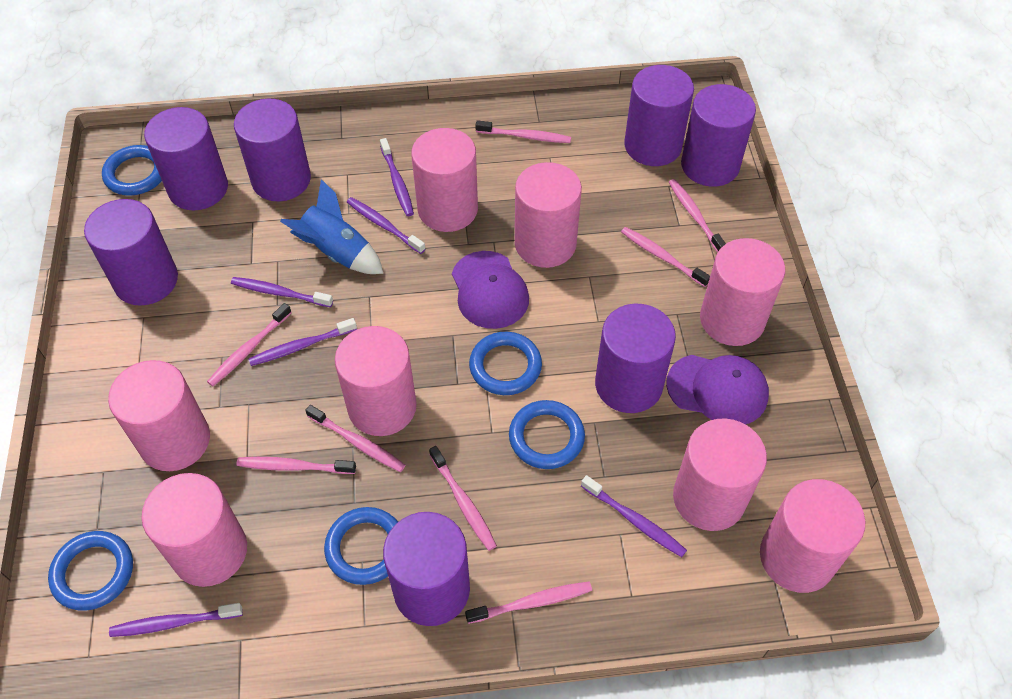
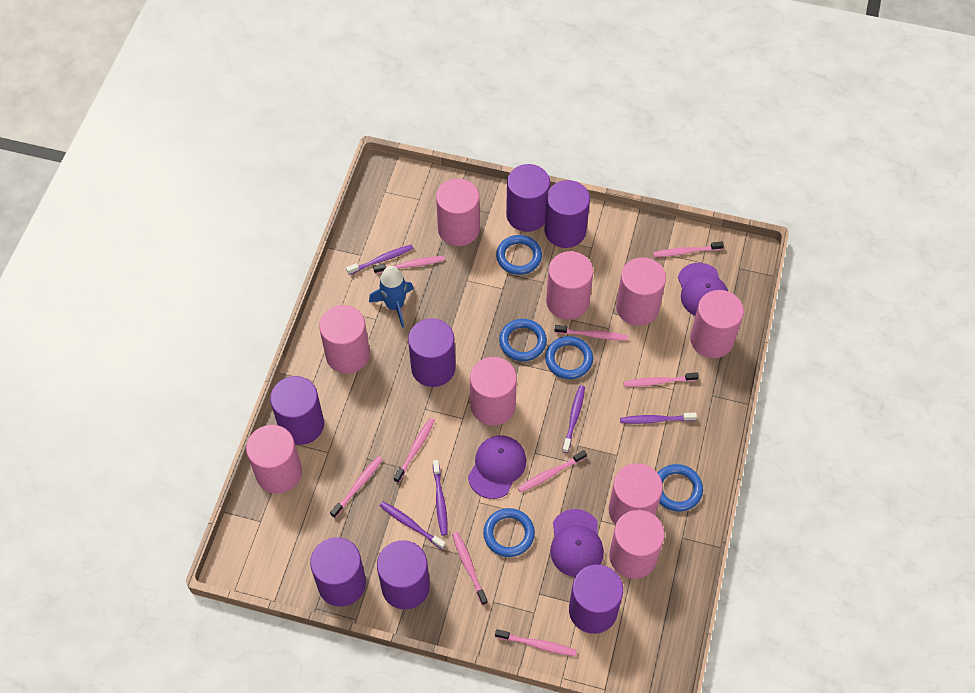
pink cylinder: 8 -> 9
pink toothbrush: 8 -> 9
purple cap: 2 -> 3
purple toothbrush: 6 -> 5

